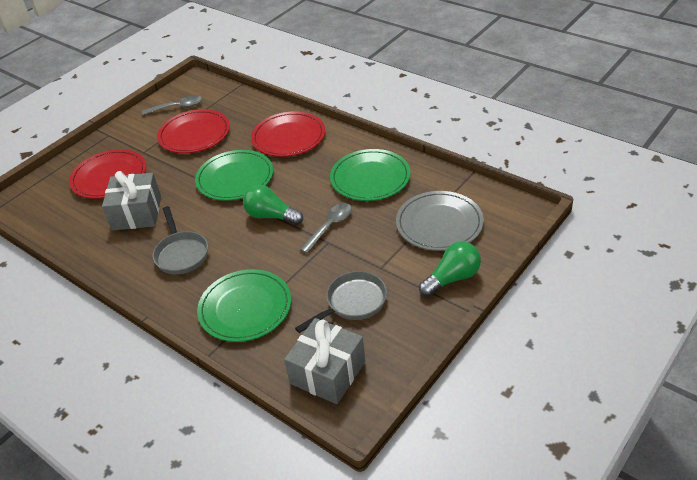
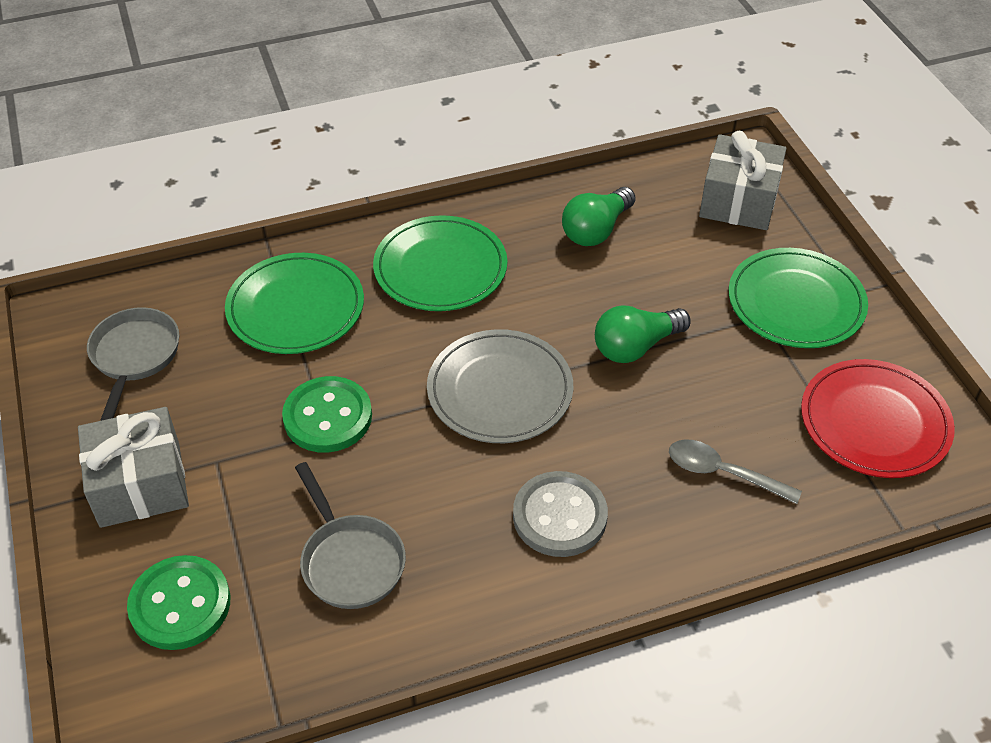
green button: 0 -> 2
grey button: 0 -> 1
grey spoon: 2 -> 1
red plate: 3 -> 1

